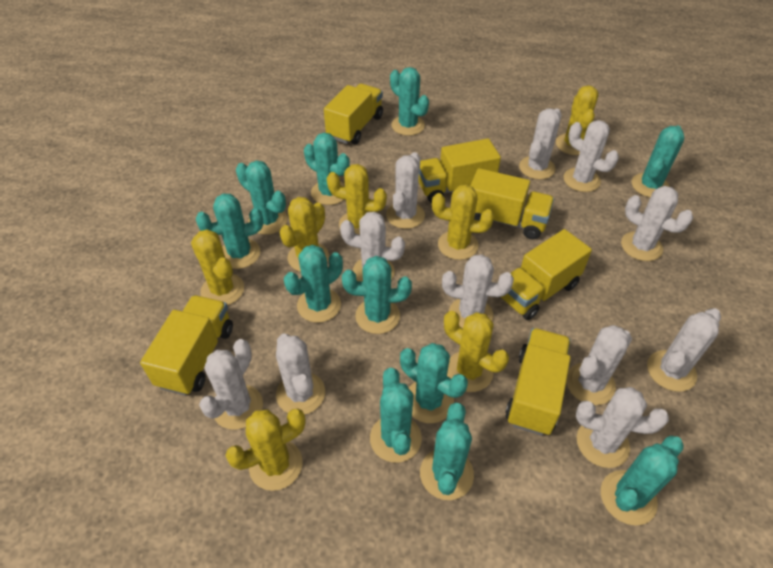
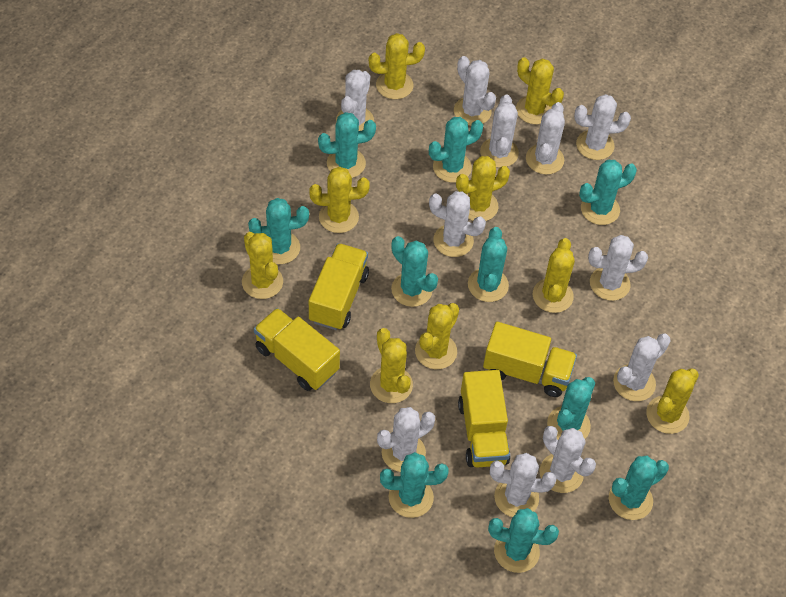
turquoise cactus: 11 -> 10
yellow cactus: 7 -> 9
yellow truck: 6 -> 4

